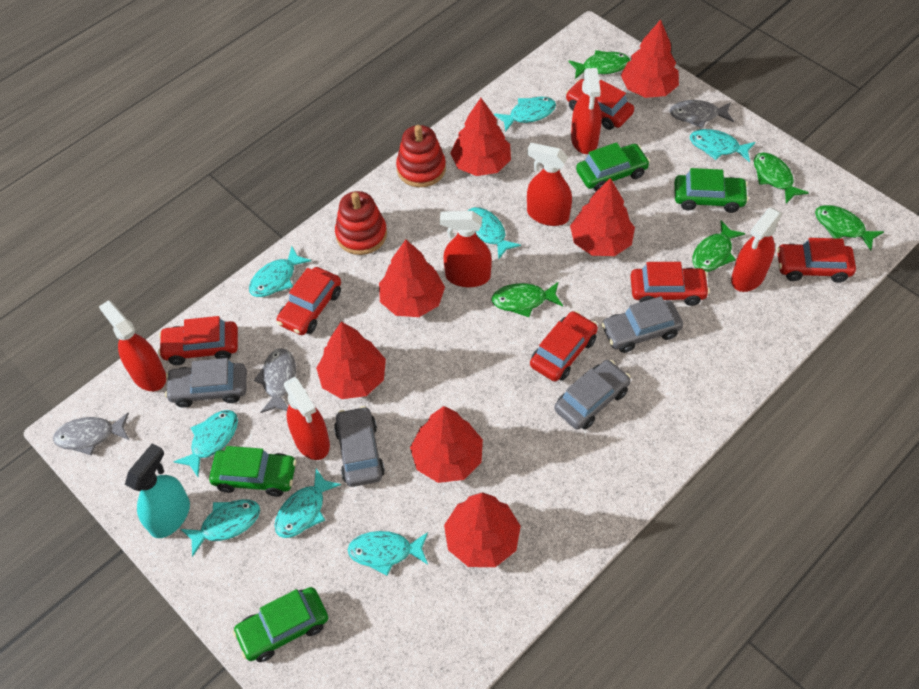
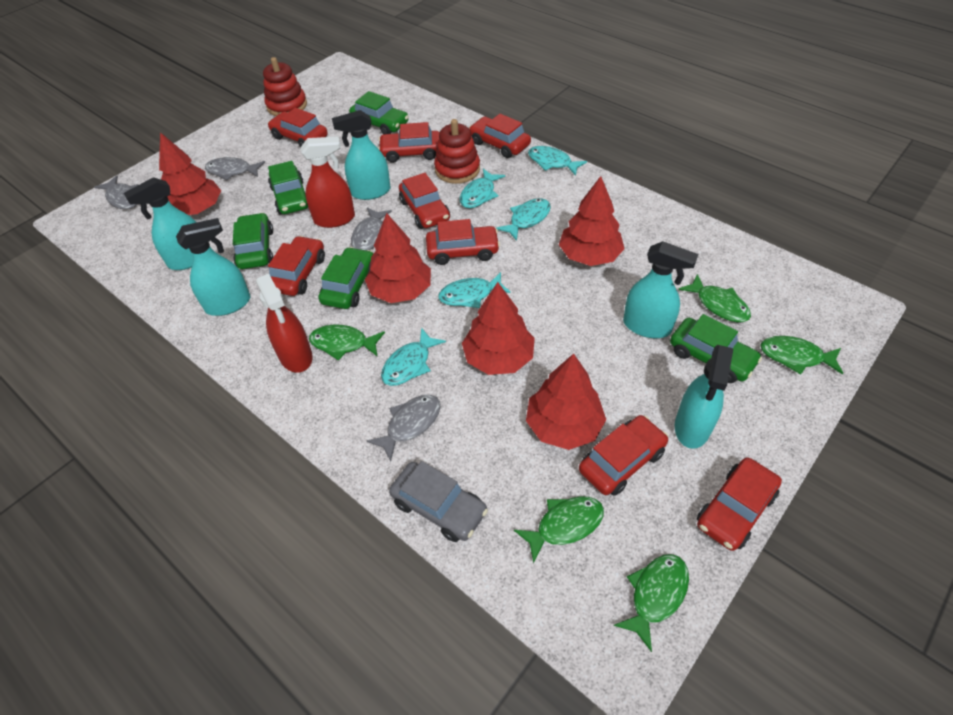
green car: 4 -> 5
grey car: 4 -> 1
grey fish: 3 -> 4
red car: 6 -> 8
red spray bottle: 6 -> 2
red tree: 7 -> 5
turquoise fish: 8 -> 5
turquoise spray bottle: 1 -> 5

